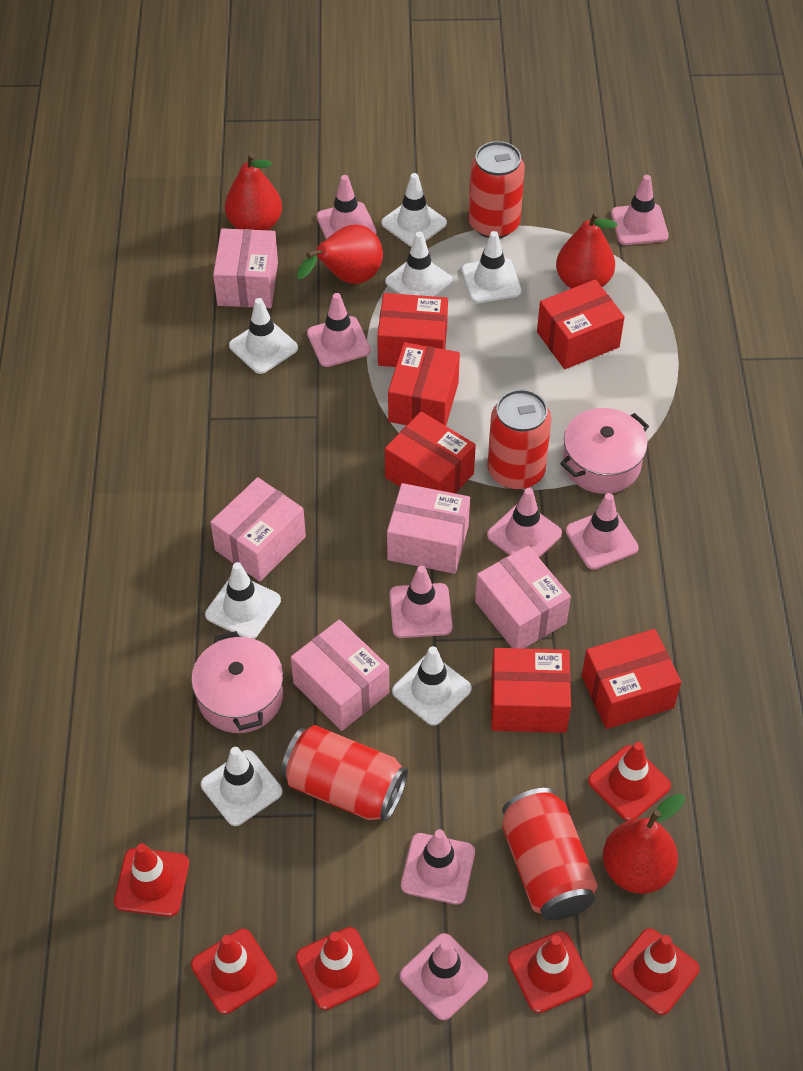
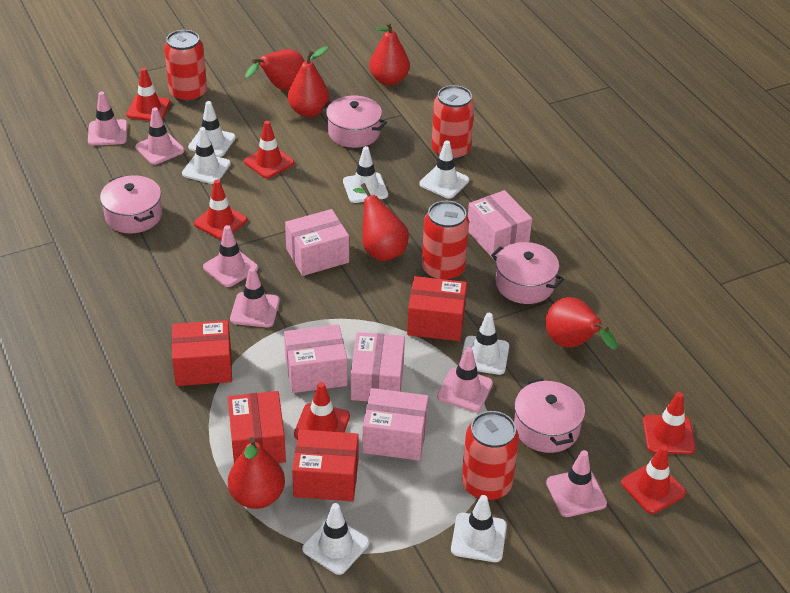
pink pot: 2 -> 4
pink traffic cone: 8 -> 6
red box: 6 -> 4
red pear: 4 -> 6

